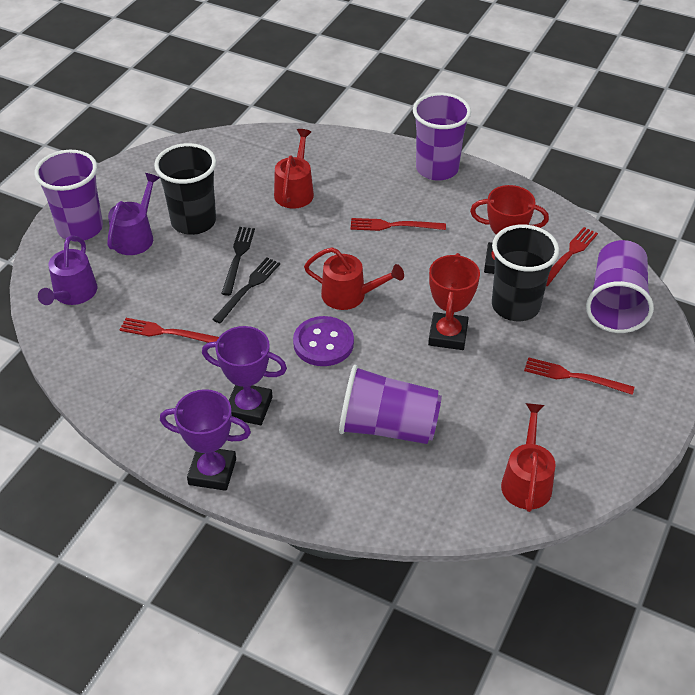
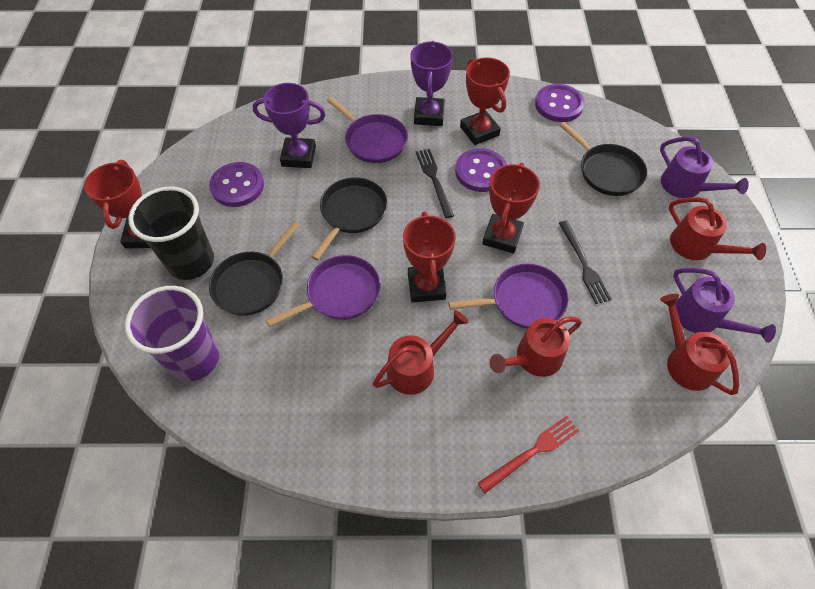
black cup: 2 -> 1
black pan: 0 -> 3
purple button: 1 -> 3
purple cup: 4 -> 1
purple pan: 0 -> 3
red fork: 4 -> 1
red trophy: 2 -> 4
red watering can: 3 -> 4

